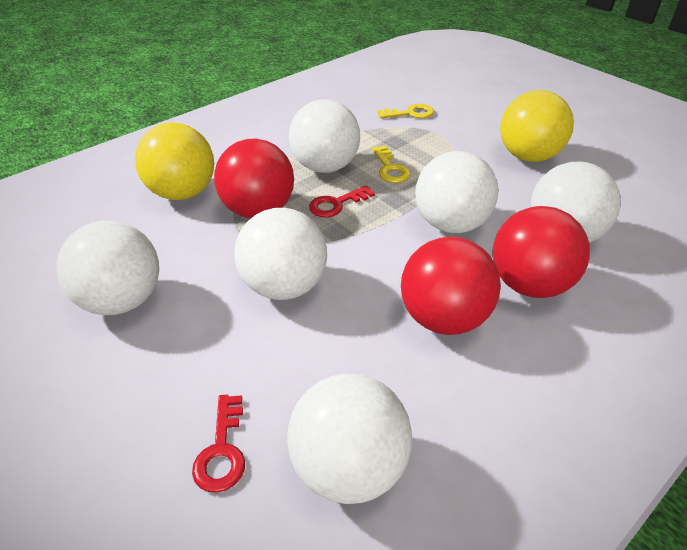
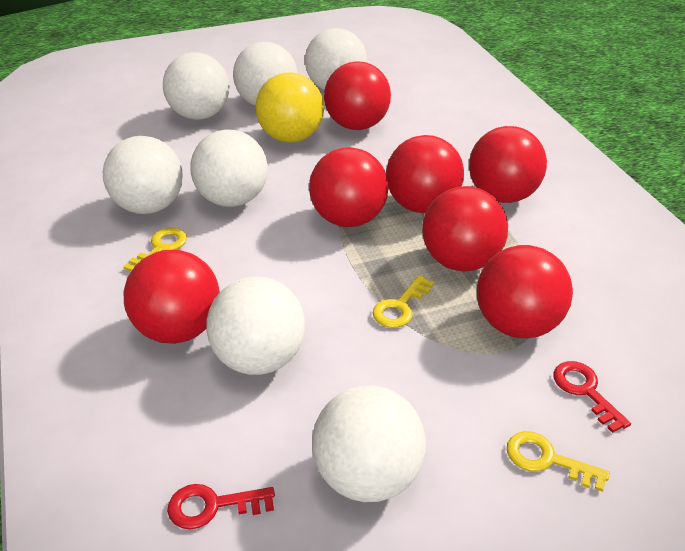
red ball: 3 -> 7
white ball: 6 -> 7
yellow ball: 2 -> 1
yellow key: 2 -> 3

